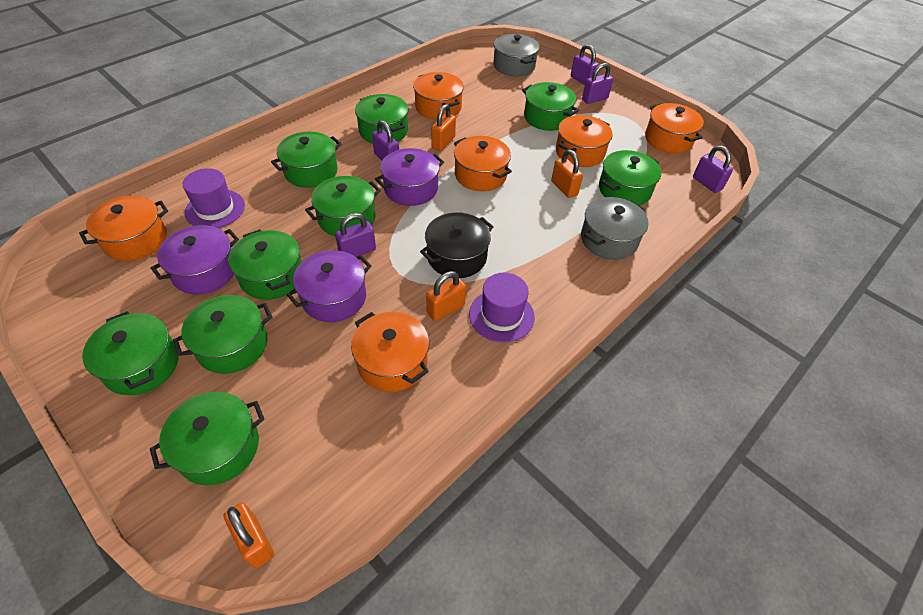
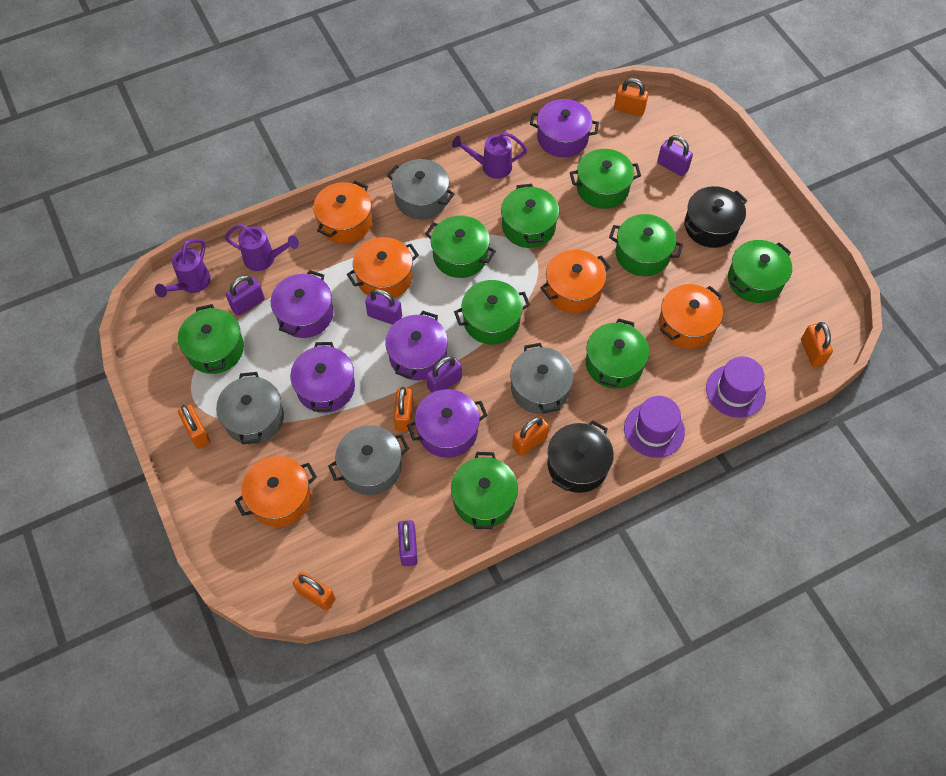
black pot: 1 -> 2
grey pot: 2 -> 4
orange padlock: 4 -> 6
orange pot: 6 -> 5
purple pot: 3 -> 5
purple watering can: 0 -> 3

